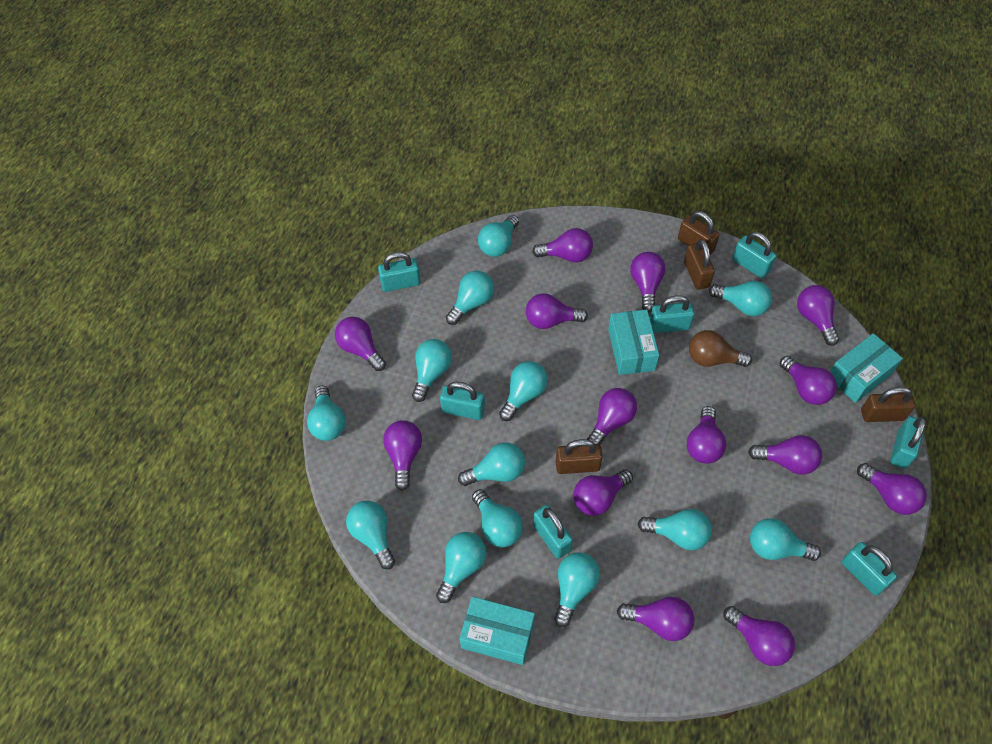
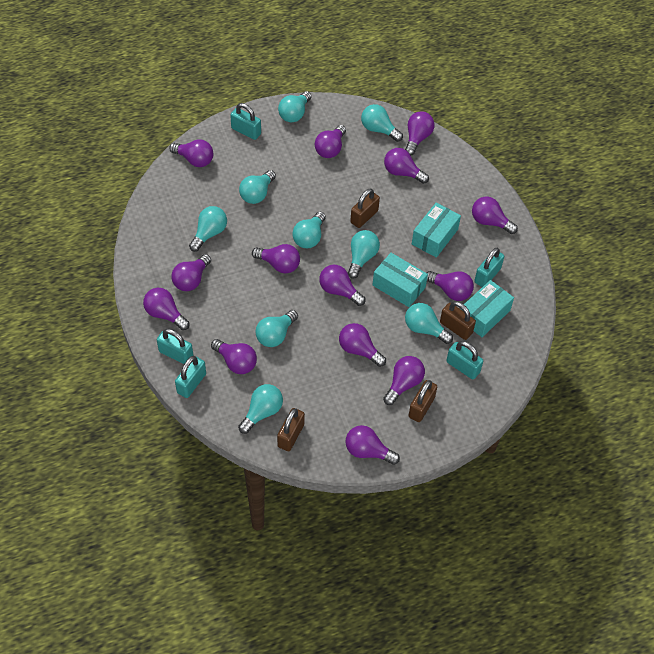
brown light bulb: 1 -> 0
turquoise light bulb: 13 -> 9
turquoise padlock: 7 -> 5

